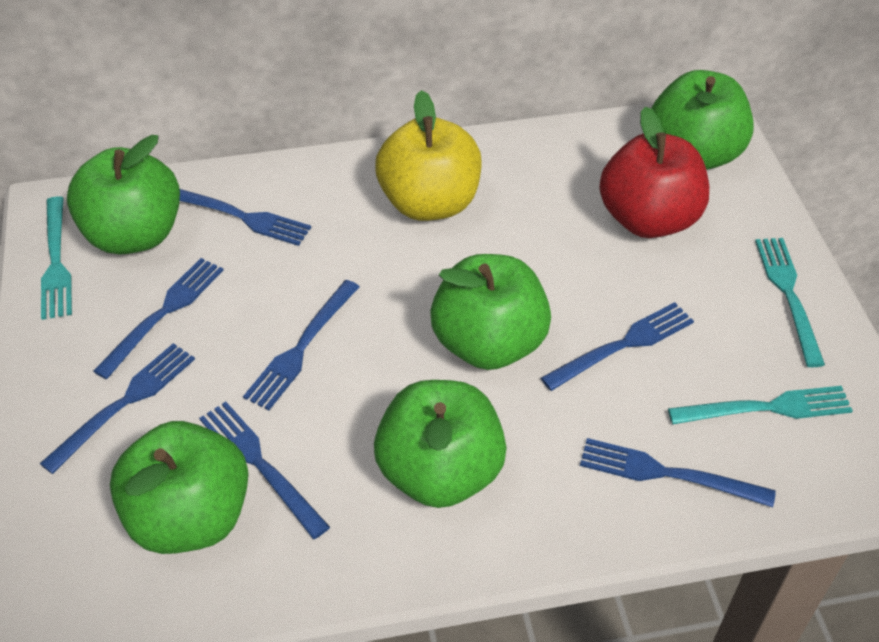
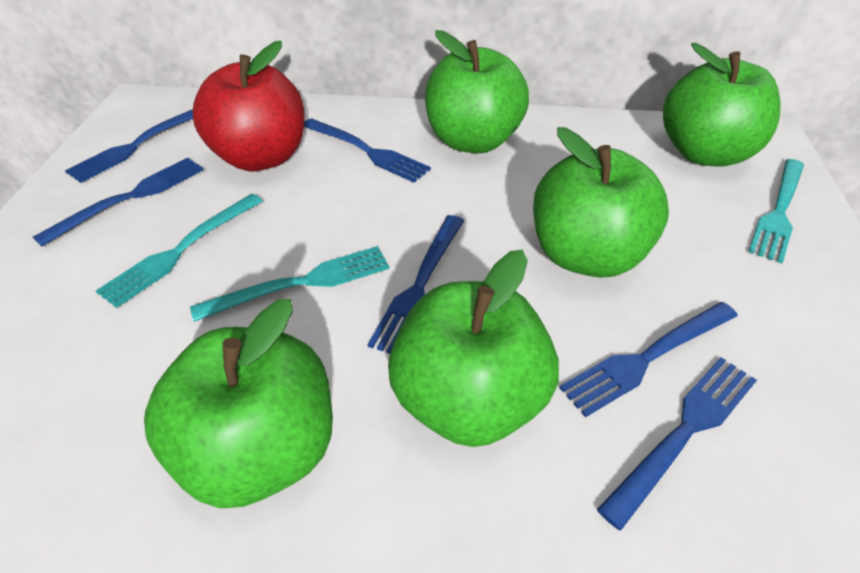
blue fork: 7 -> 6
yellow apple: 1 -> 0

